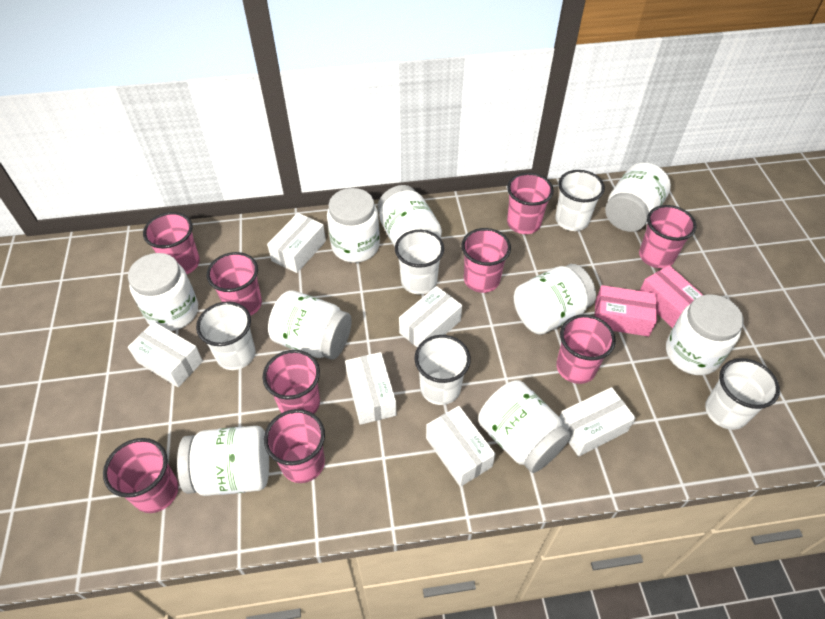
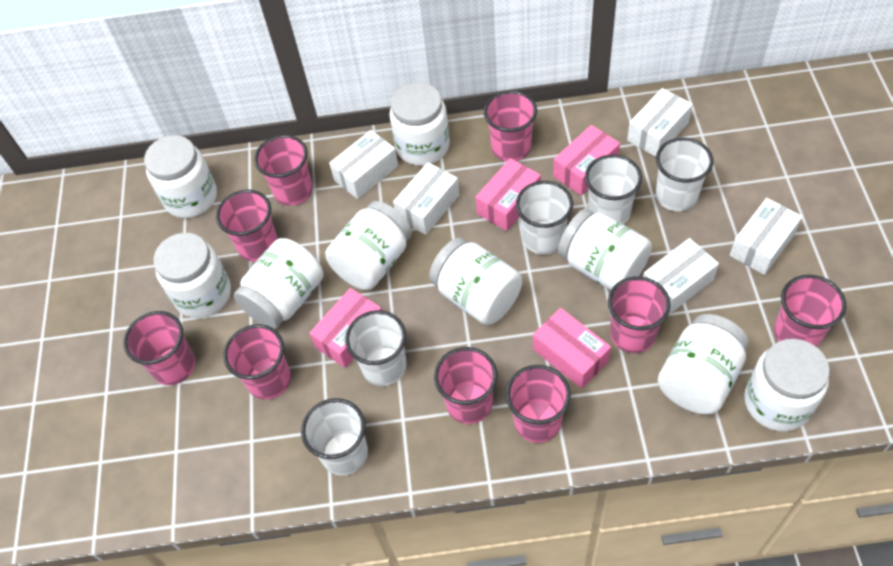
pink box: 2 -> 4
white box: 6 -> 5

